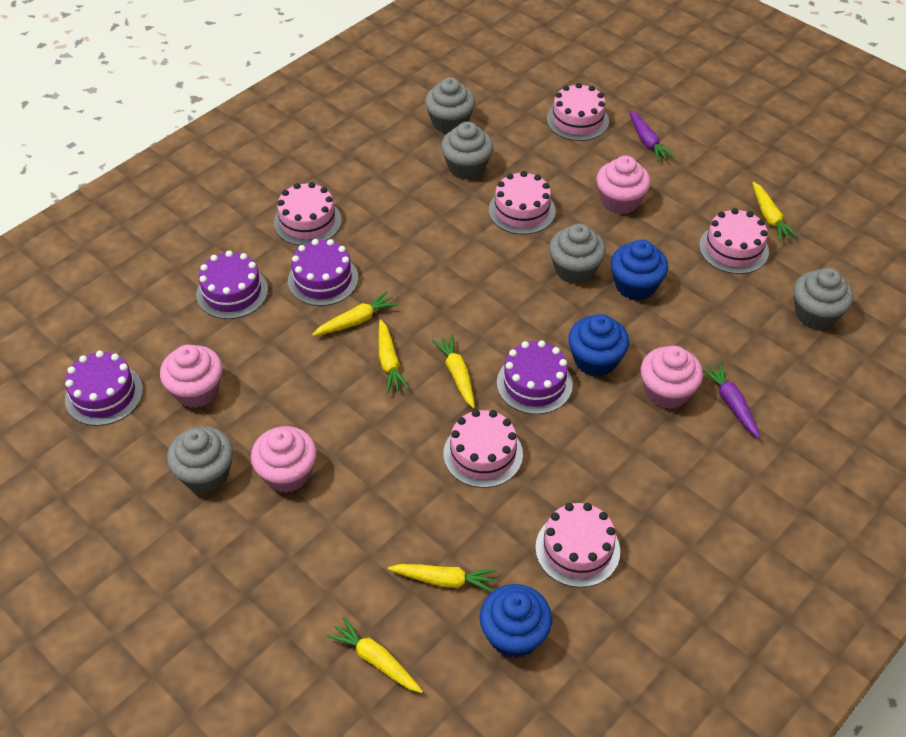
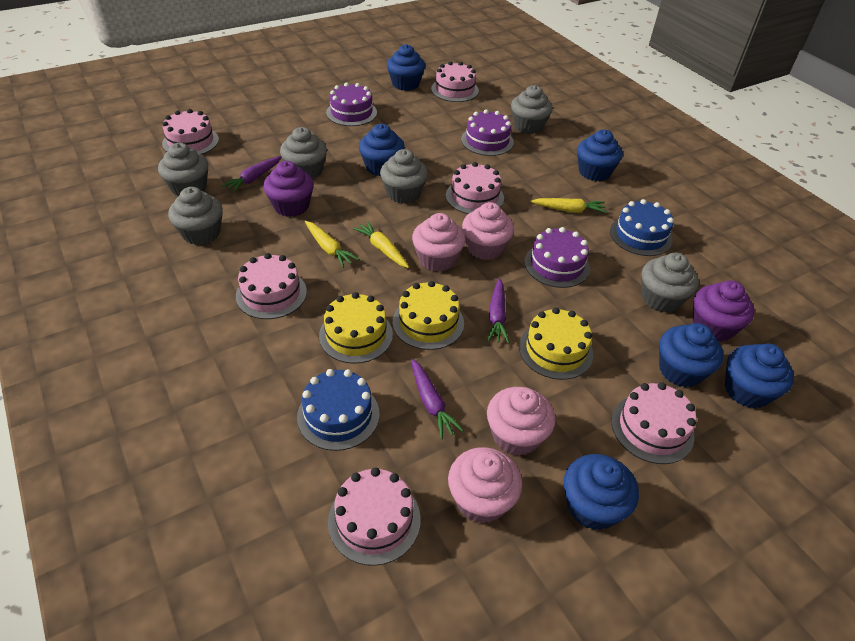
blue cake: 0 -> 2
blue cupcake: 3 -> 6
grey cupcake: 5 -> 6
purple cake: 4 -> 3
purple carrot: 2 -> 3
purple cupcake: 0 -> 2
yellow cake: 0 -> 3
yellow carrot: 6 -> 3

